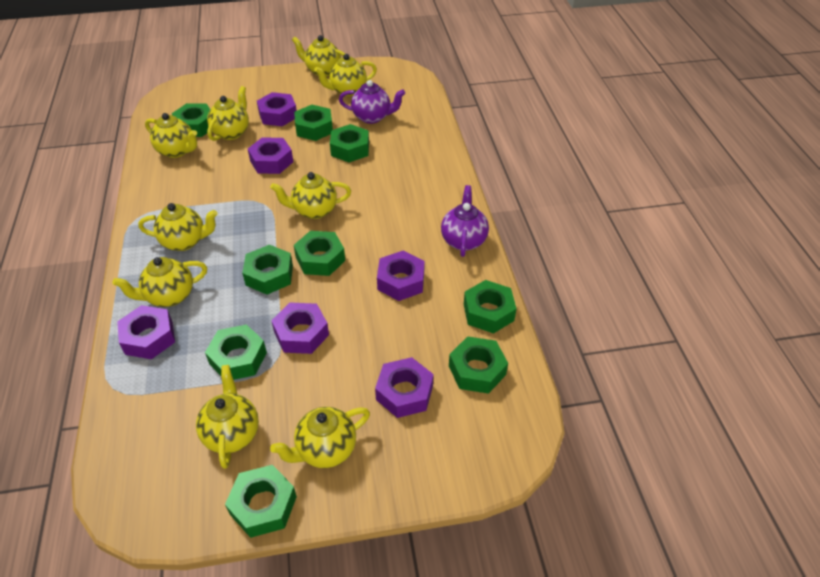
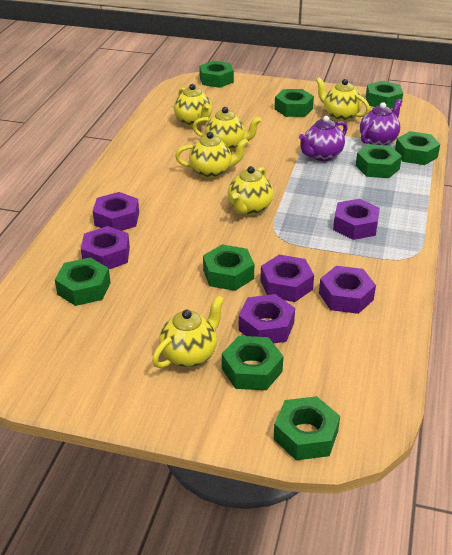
yellow teapot: 9 -> 6

